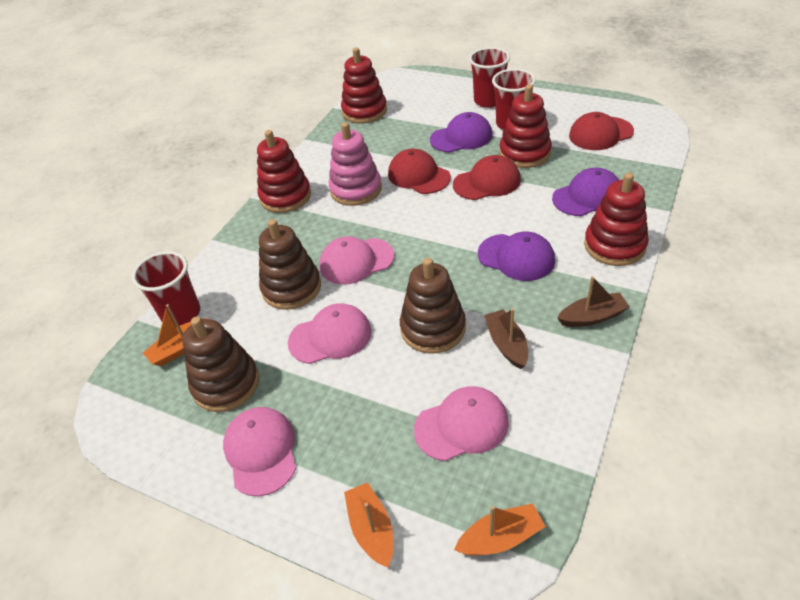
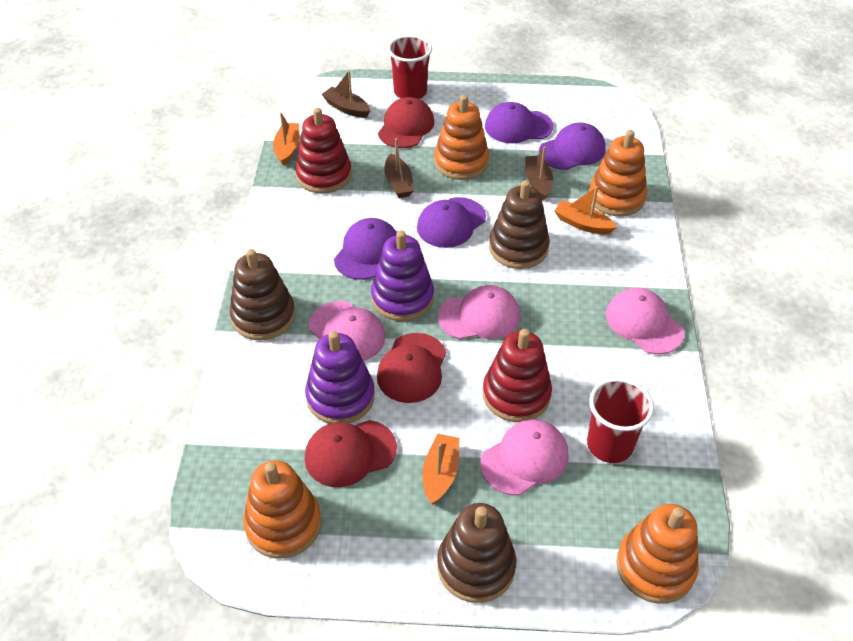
brown boat: 2 -> 3
orange stacking toy: 0 -> 4
pink stacking toy: 1 -> 0
purple cap: 3 -> 4
purple stacking toy: 0 -> 2
red cup: 3 -> 2
red stacking toy: 4 -> 2

